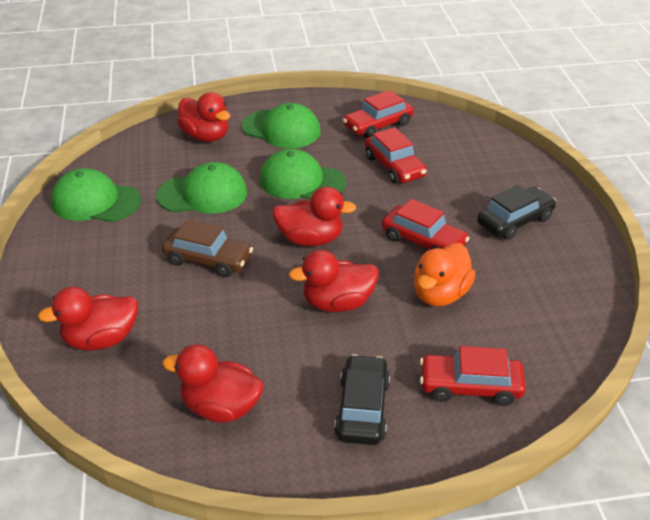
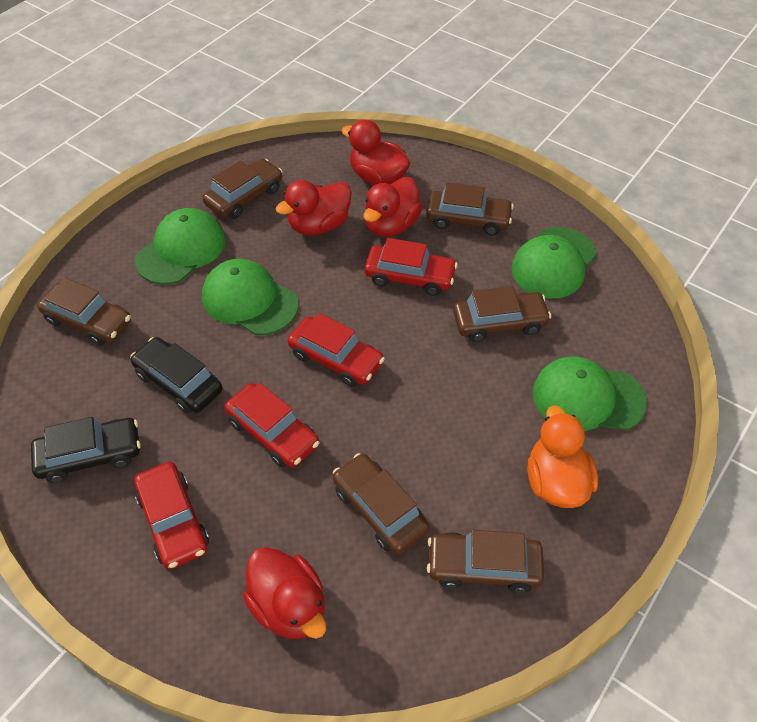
brown car: 1 -> 6
red duck: 5 -> 4

